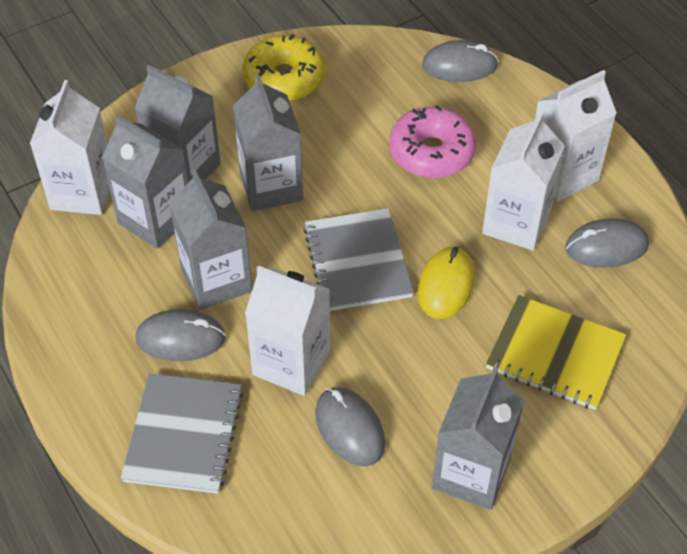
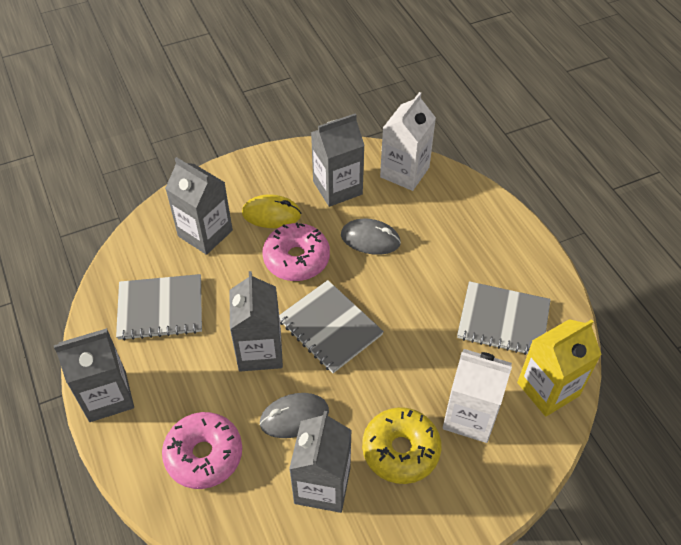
grey mouse: 4 -> 2
grey notebook: 2 -> 3
pink donut: 1 -> 2
white carton: 4 -> 2
yellow carton: 0 -> 1
yellow notebook: 1 -> 0

